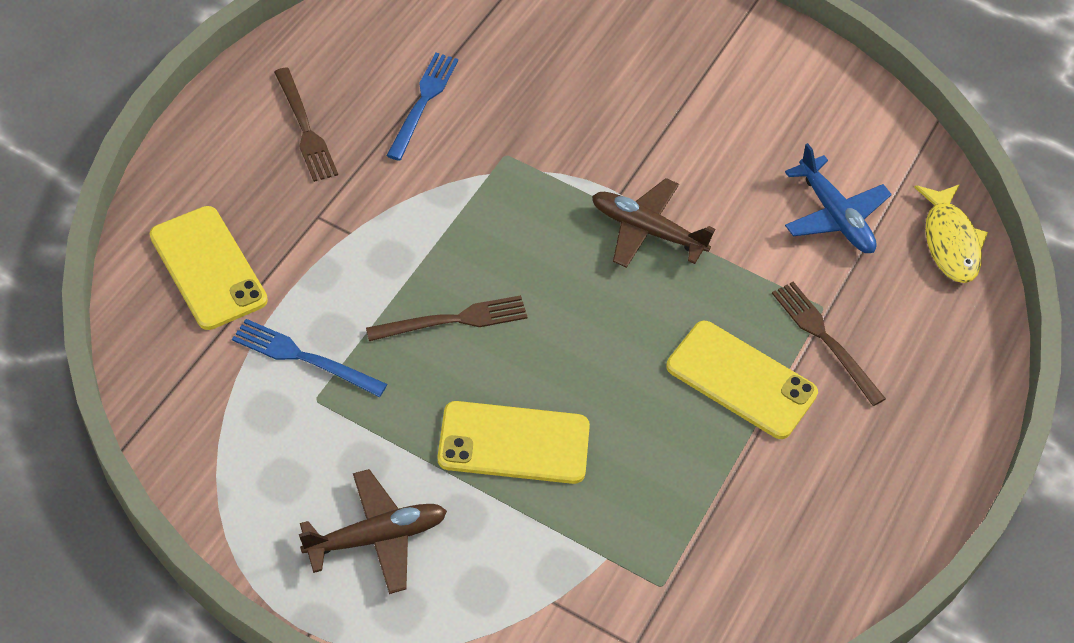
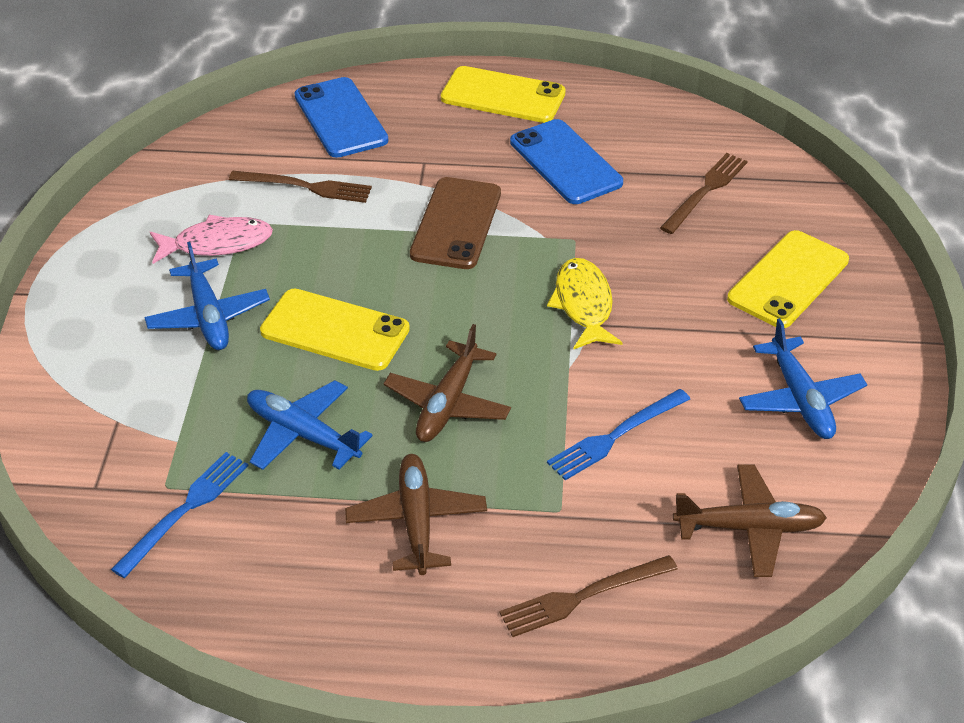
blue phone: 0 -> 2
blue plane: 1 -> 3
brown phone: 0 -> 1
brown plane: 2 -> 3
pink fish: 0 -> 1

